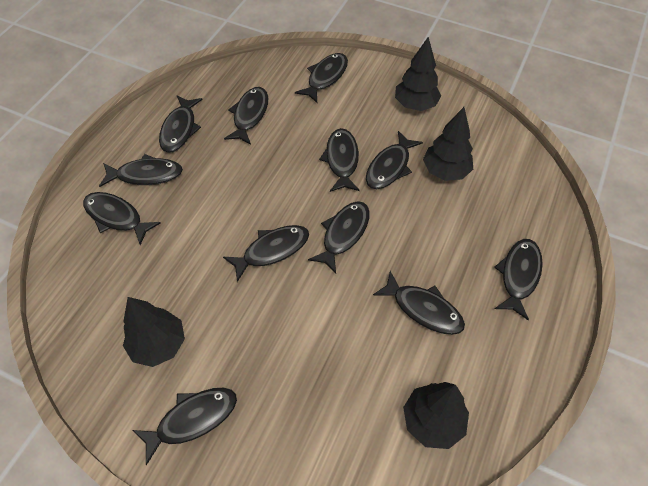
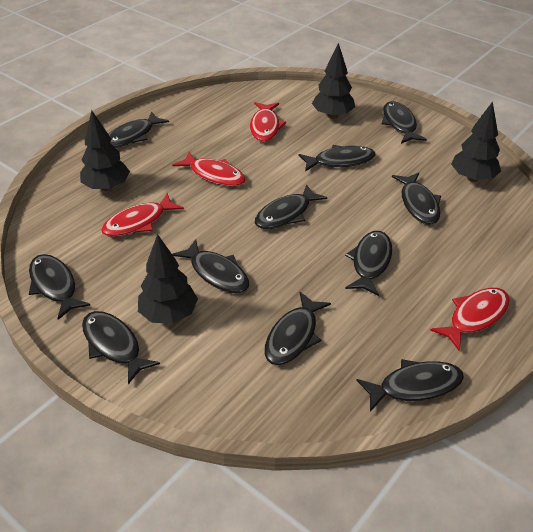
black fish: 12 -> 11
red fish: 0 -> 4

